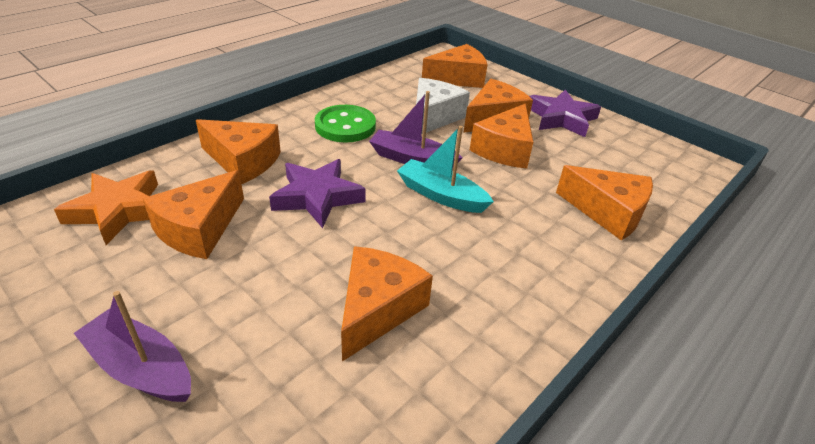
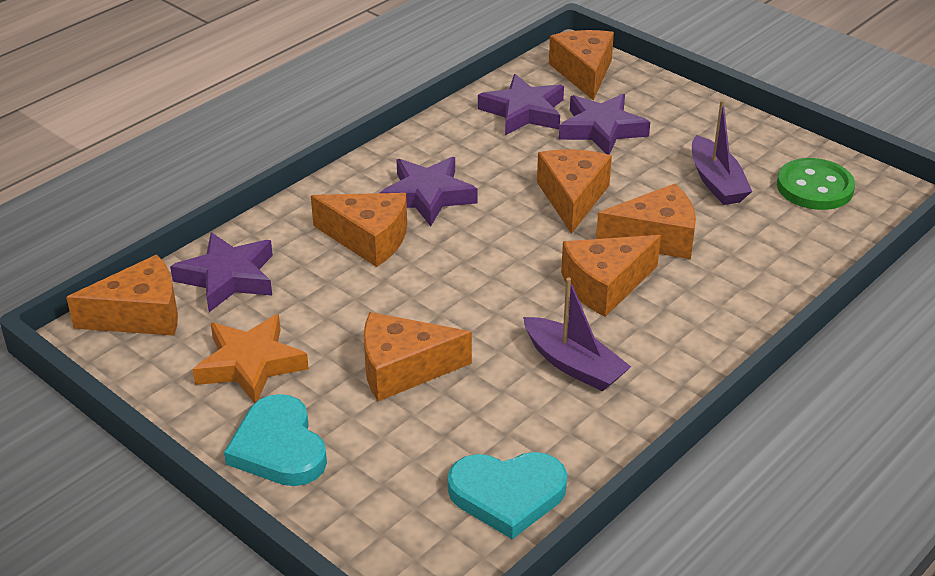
purple star: 2 -> 4
turquoise boat: 1 -> 0
turquoise heart: 0 -> 2
white cheese: 1 -> 0

